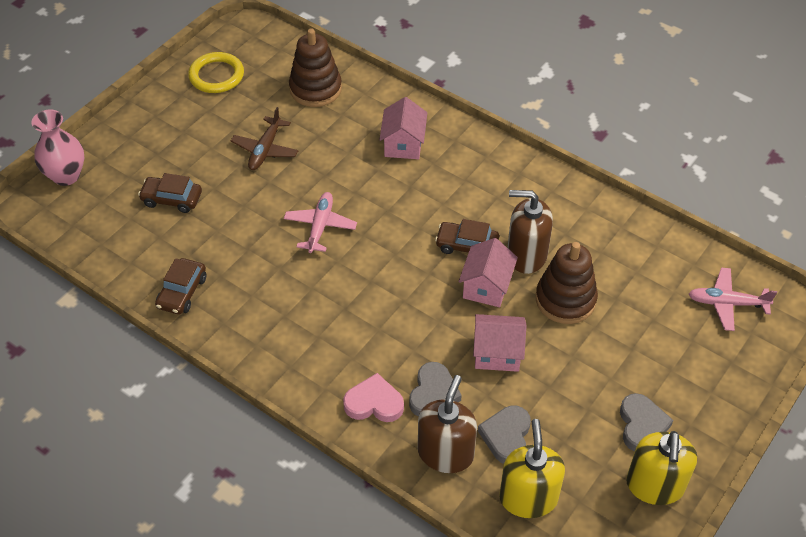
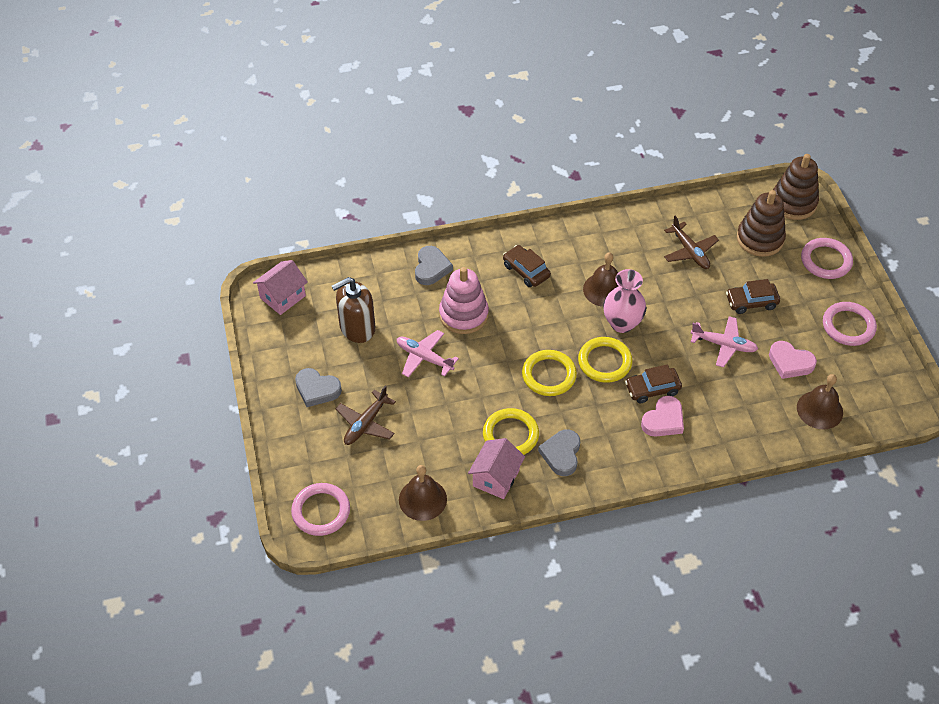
brown bell: 0 -> 3
brown plane: 1 -> 2
brown soap dispenser: 2 -> 1
pink heart: 1 -> 2
pink house: 3 -> 2
pink ring: 0 -> 3
pink stacking toy: 0 -> 1
yellow ring: 1 -> 3
yellow soap dispenser: 2 -> 0

